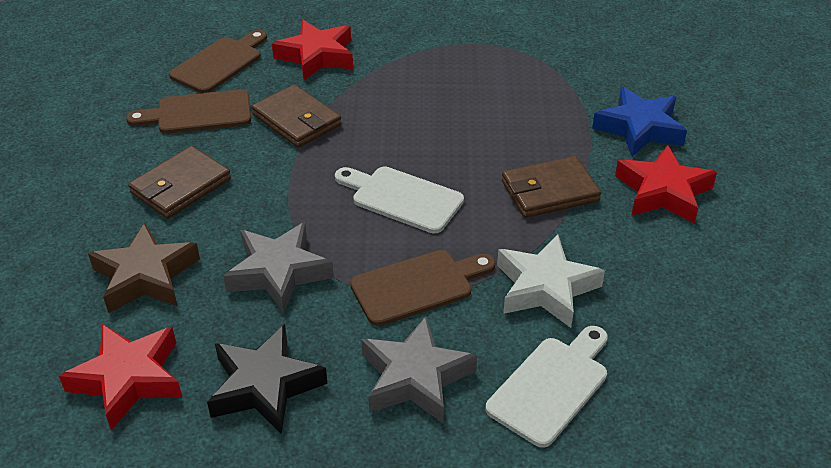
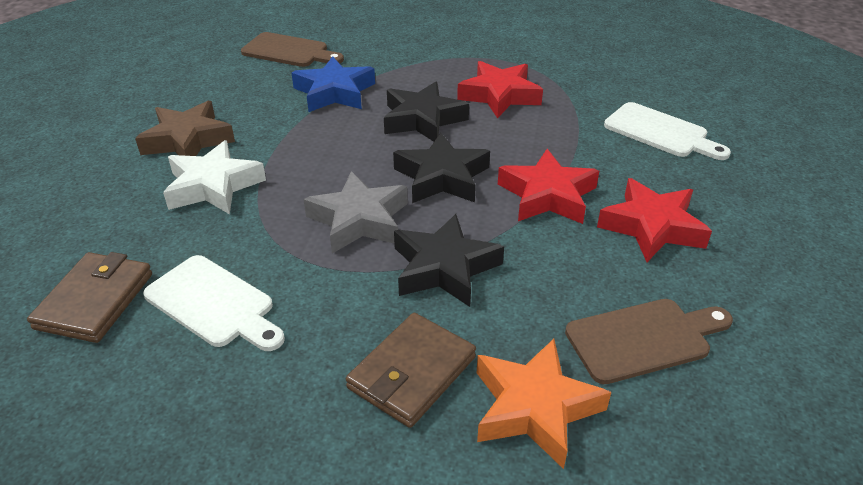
black star: 1 -> 3
brown cutting board: 3 -> 2
brown wallet: 3 -> 2
grey star: 2 -> 1
orange star: 0 -> 1

